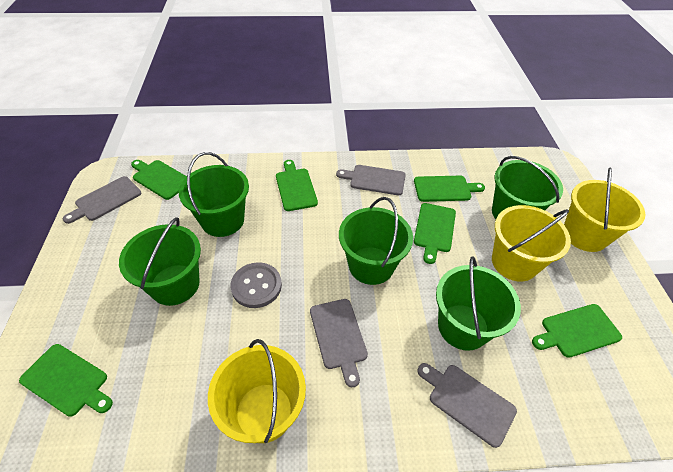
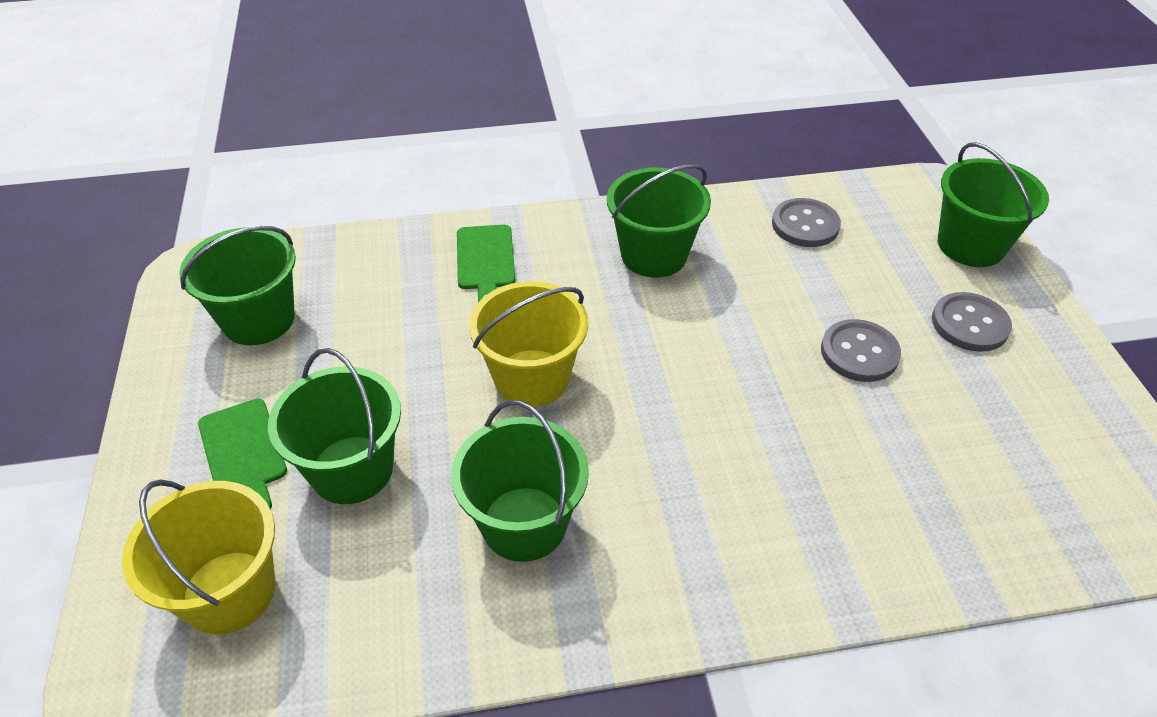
green cutting board: 6 -> 2
grey button: 1 -> 3
grey cutting board: 4 -> 0
yellow bucket: 3 -> 2

